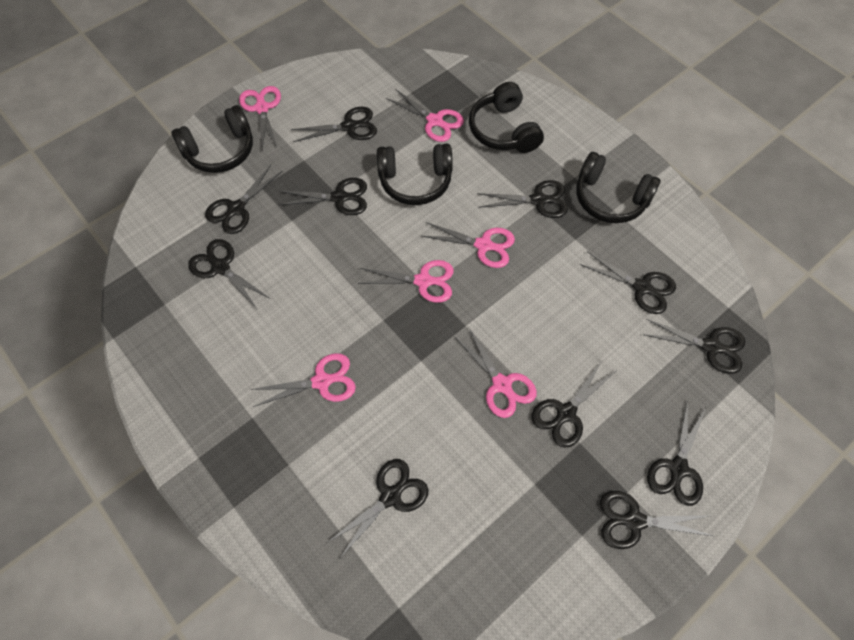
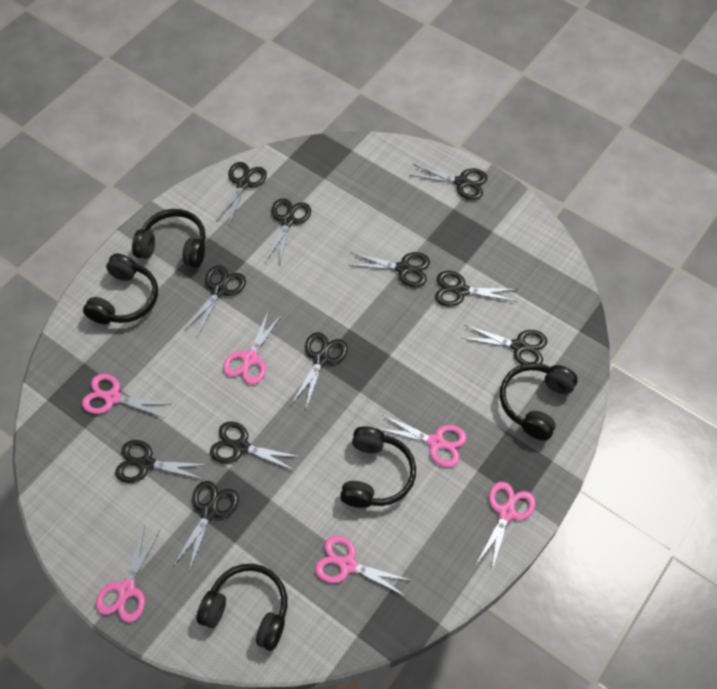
black headphones: 4 -> 5

